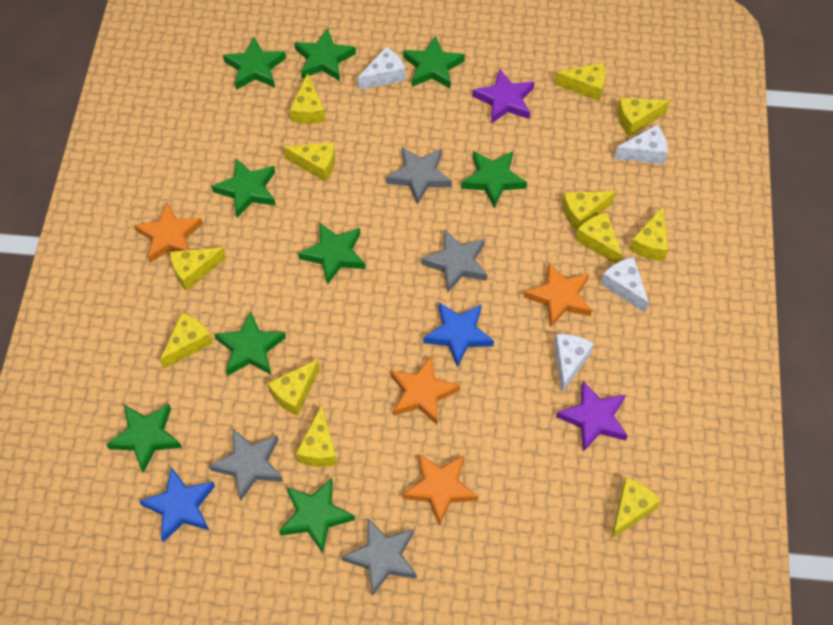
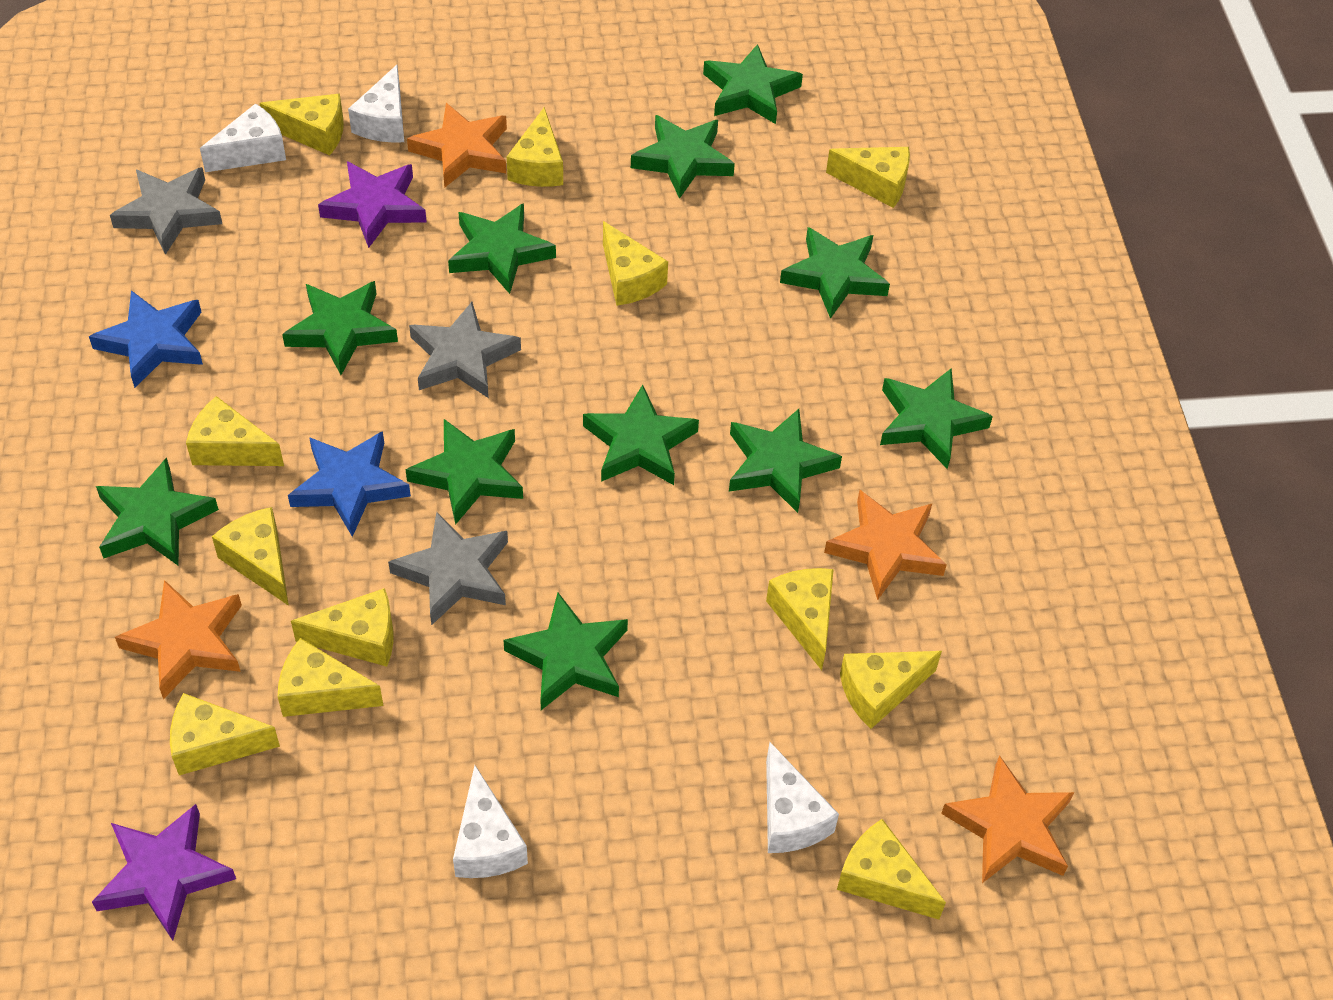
green star: 9 -> 11
grey star: 4 -> 3

